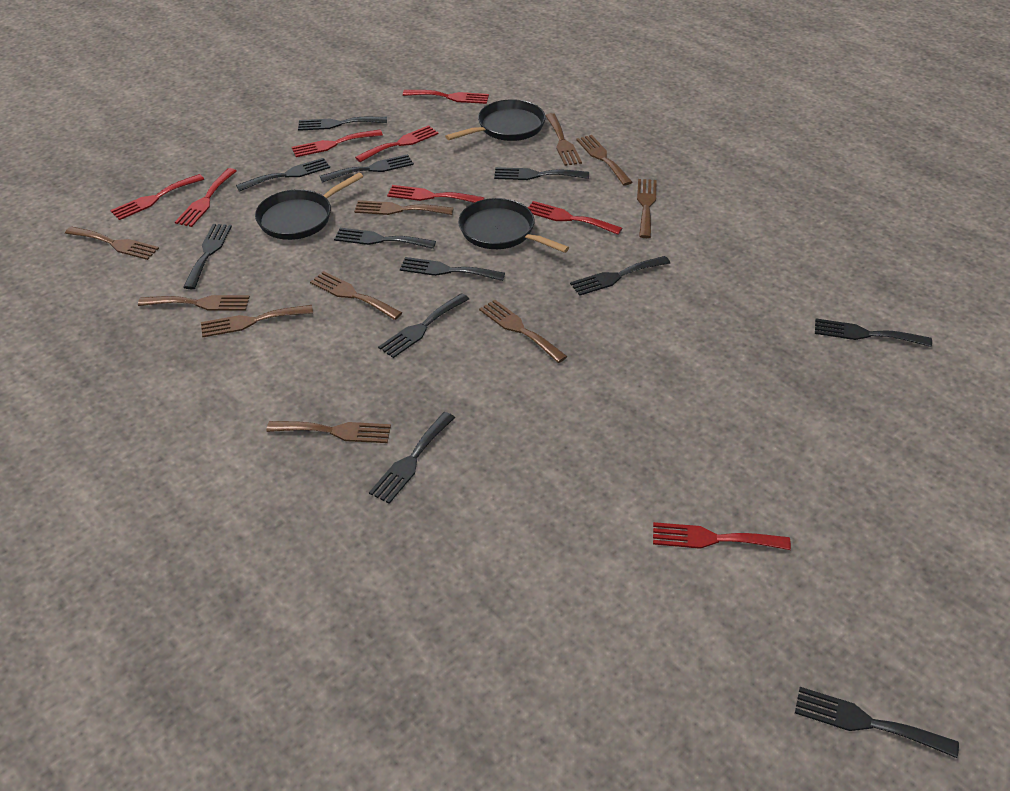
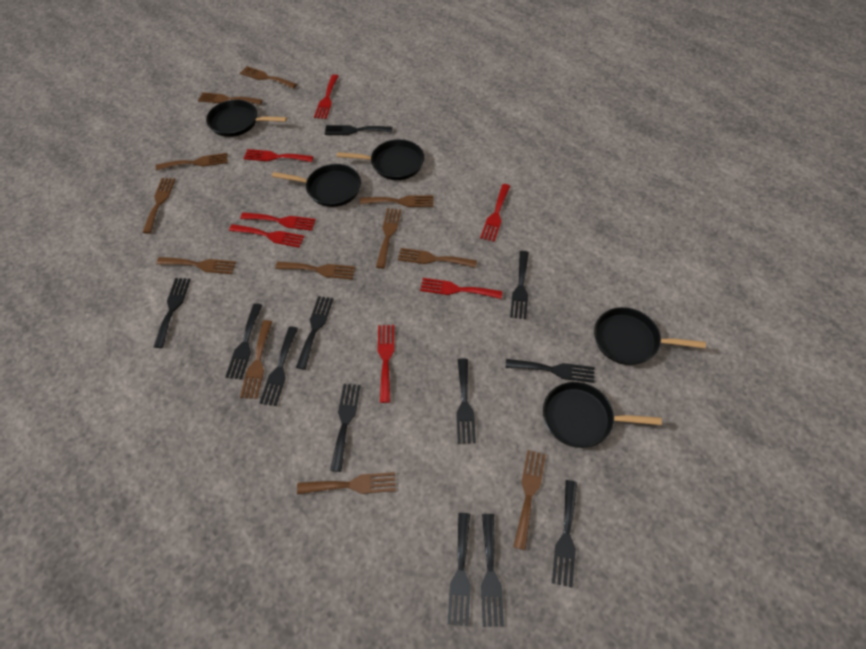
black pan: 3 -> 5
brown fork: 10 -> 12
red fork: 8 -> 7

